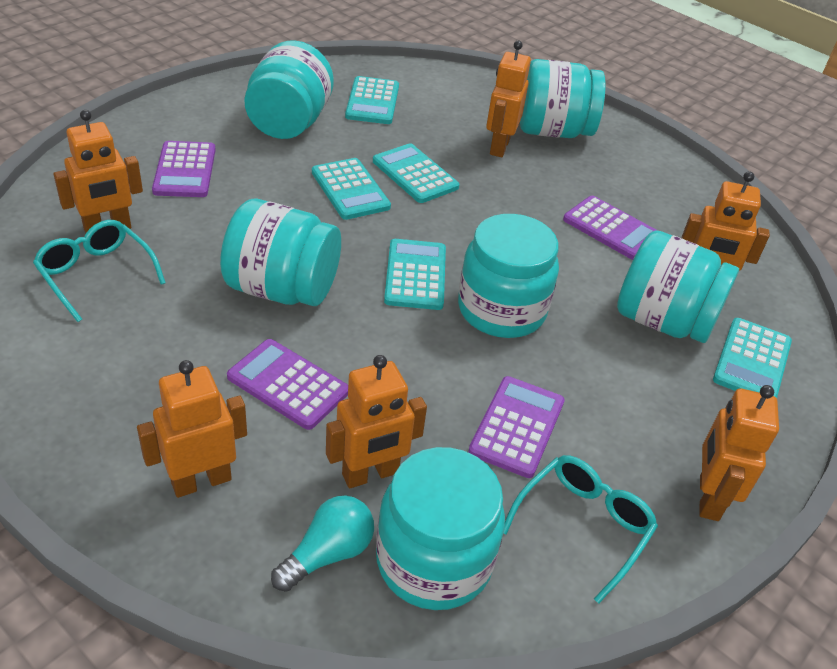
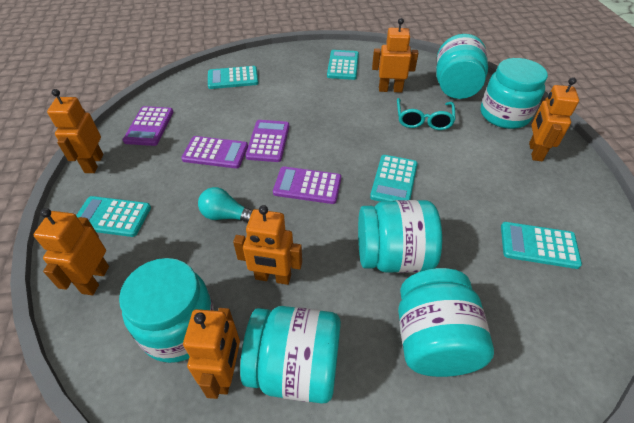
turquoise glasses: 2 -> 1

